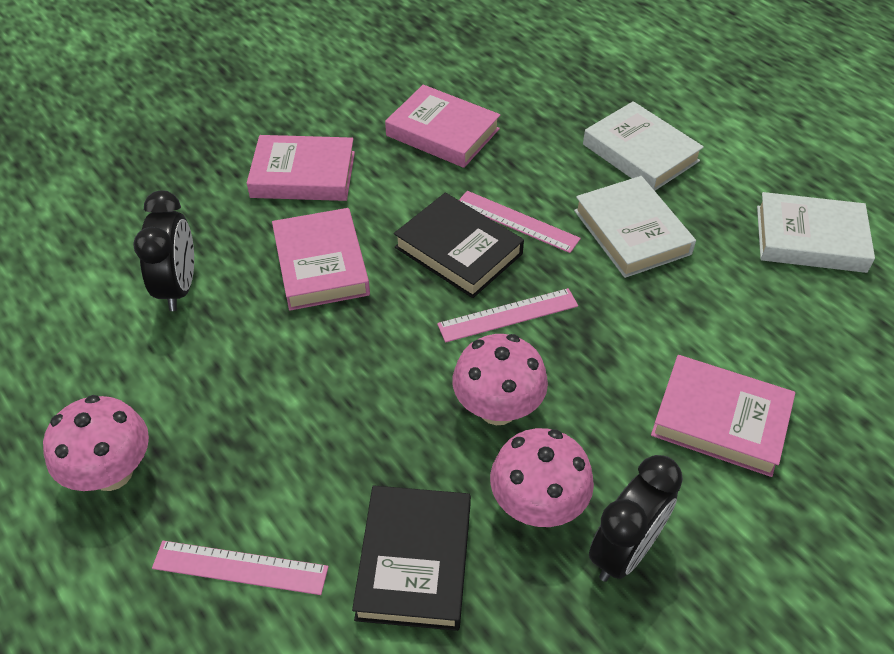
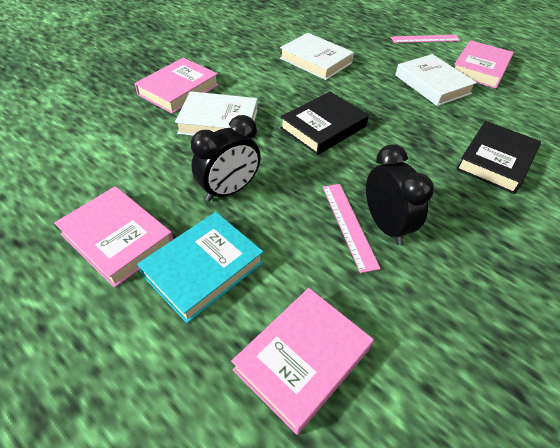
pink mushroom: 3 -> 0
pink ruler: 3 -> 2
turquoise book: 0 -> 1

